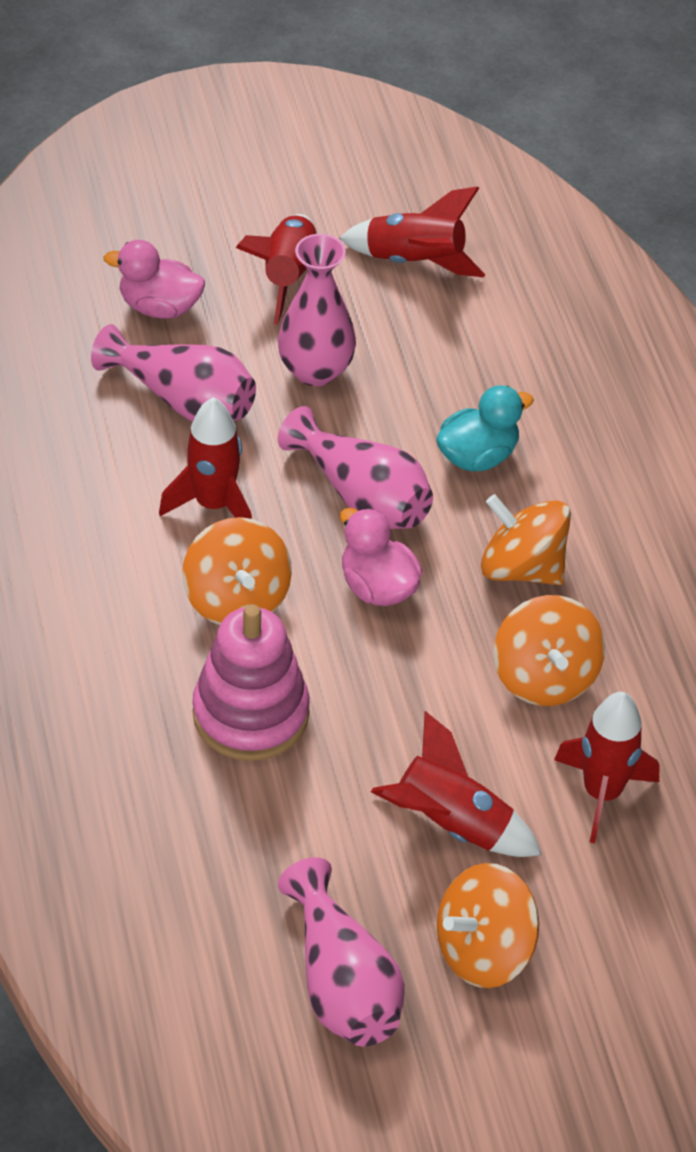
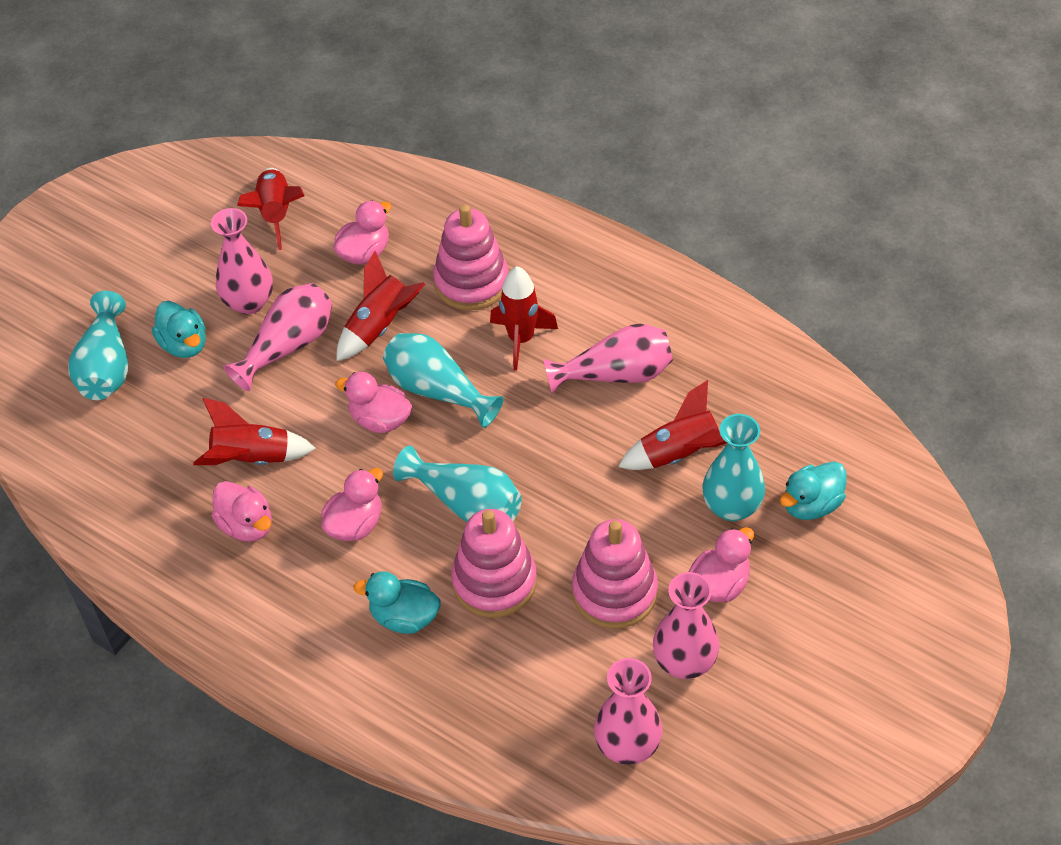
orange spinning top: 4 -> 0
pink duck: 2 -> 5
pink stacking toy: 1 -> 3
pink vase: 4 -> 5
turquoise duck: 1 -> 3
turquoise vase: 0 -> 4

